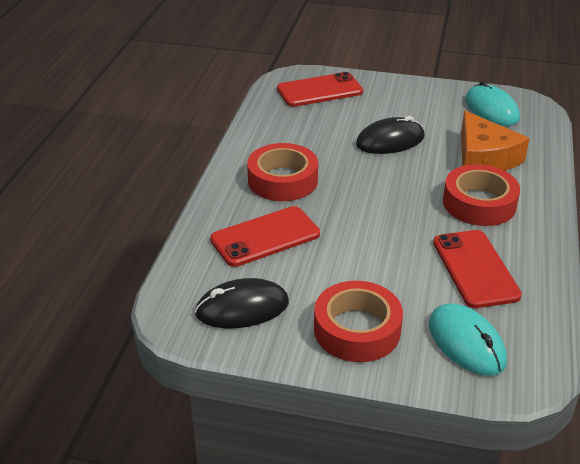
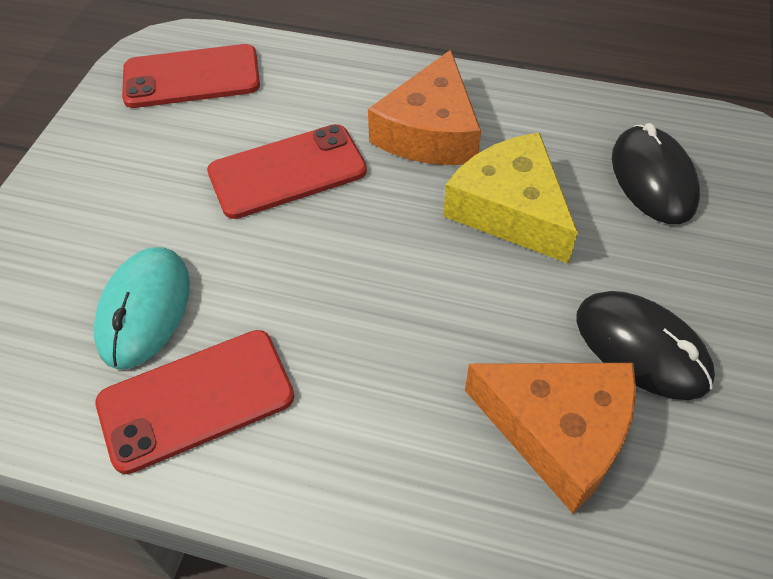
orange cheese: 1 -> 2
red tape: 3 -> 0
turquoise mouse: 2 -> 1
yellow cheese: 0 -> 1

